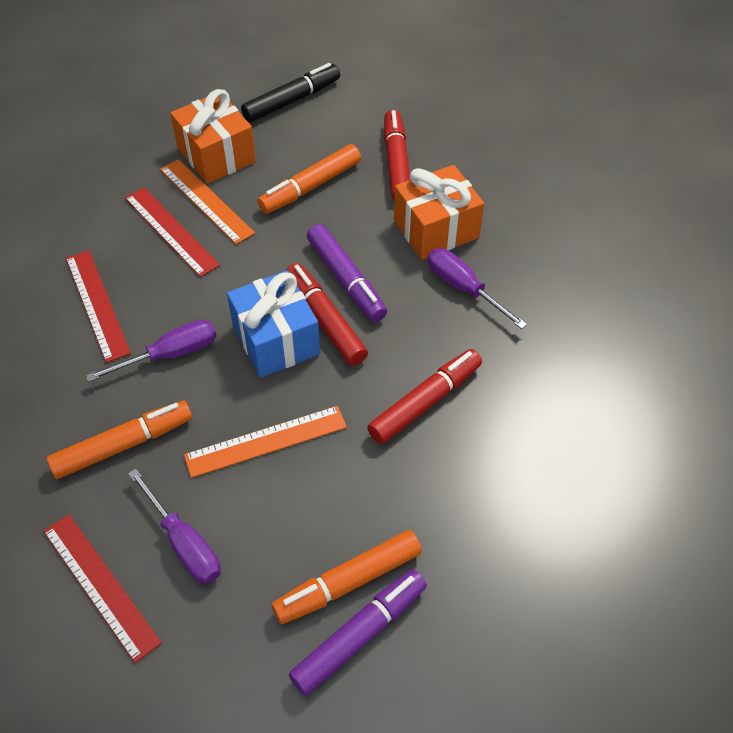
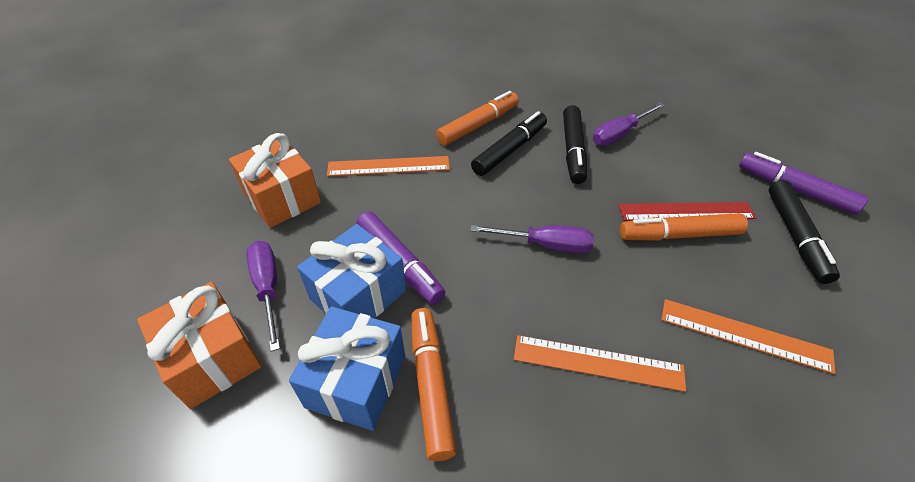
black marker: 1 -> 3
blue gift: 1 -> 2
orange ruler: 2 -> 3
red marker: 3 -> 0
red ruler: 3 -> 1

